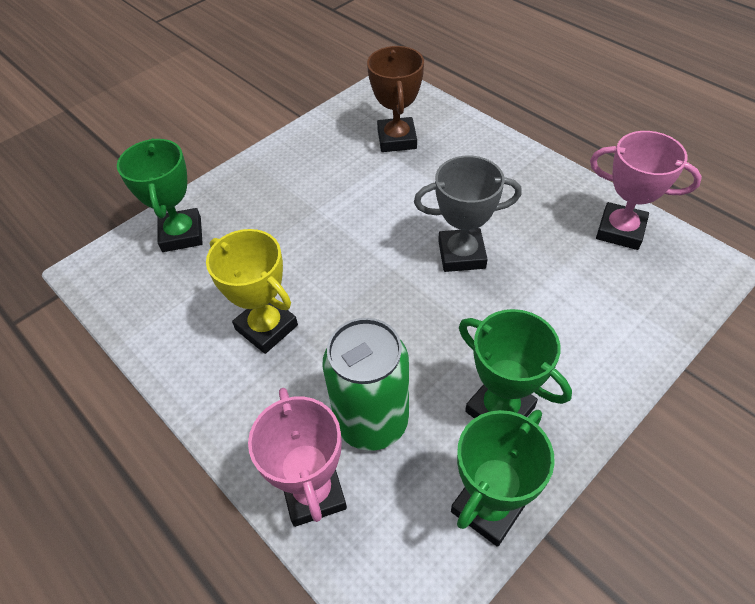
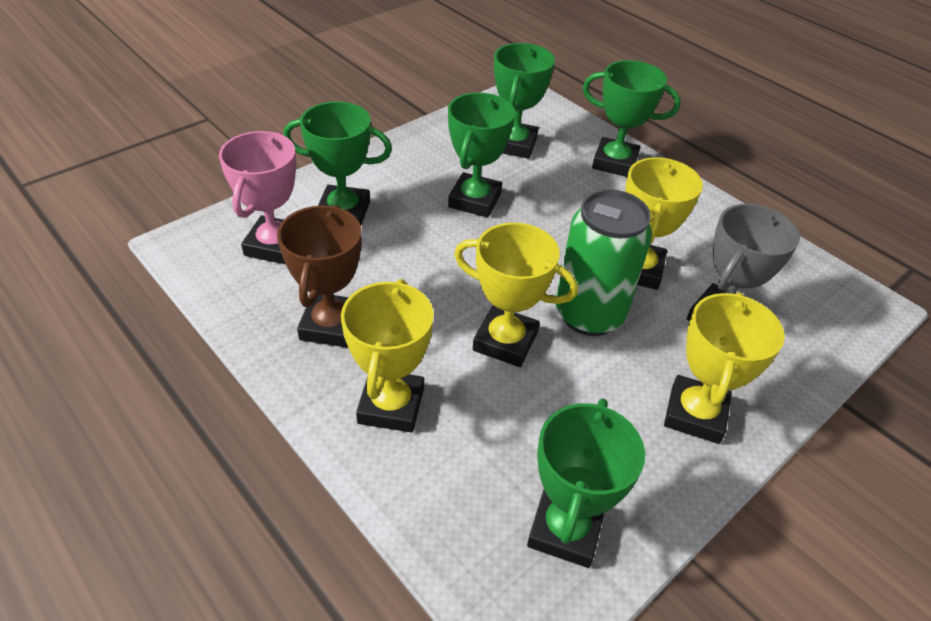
green trophy: 3 -> 5
pink trophy: 2 -> 1
yellow trophy: 1 -> 4

